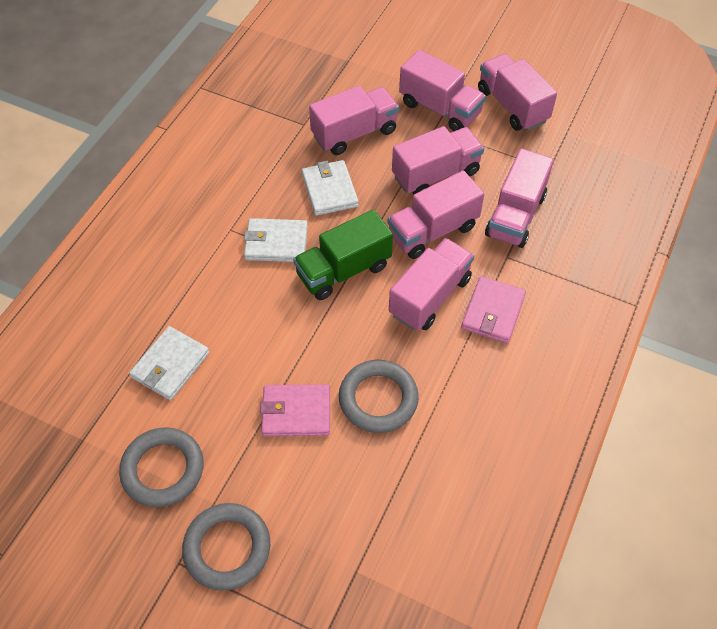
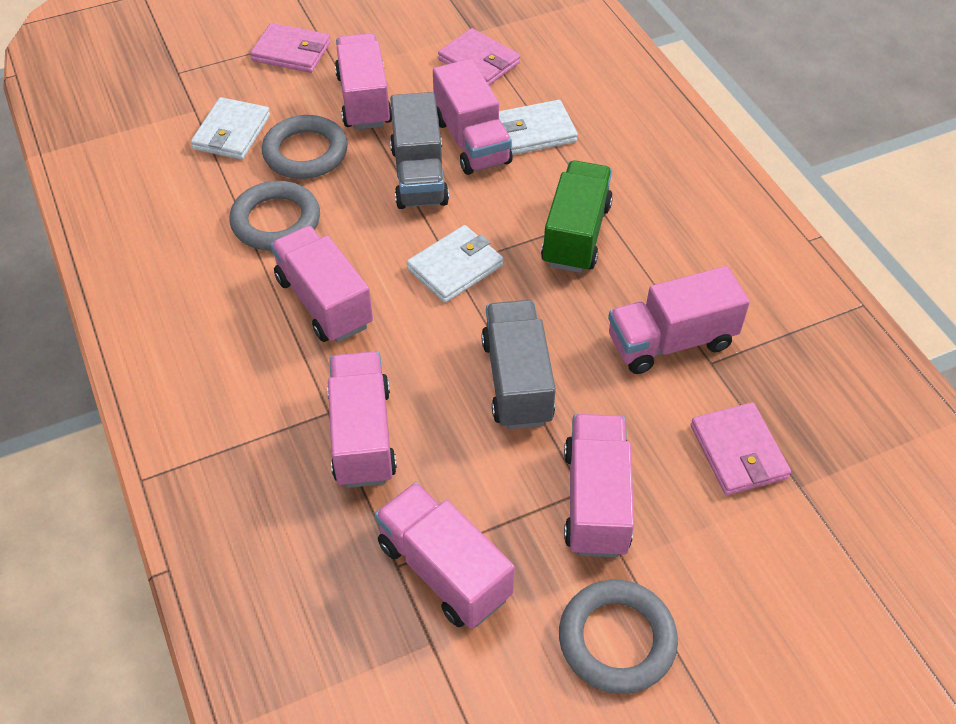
grey truck: 0 -> 2
pink wallet: 2 -> 3

